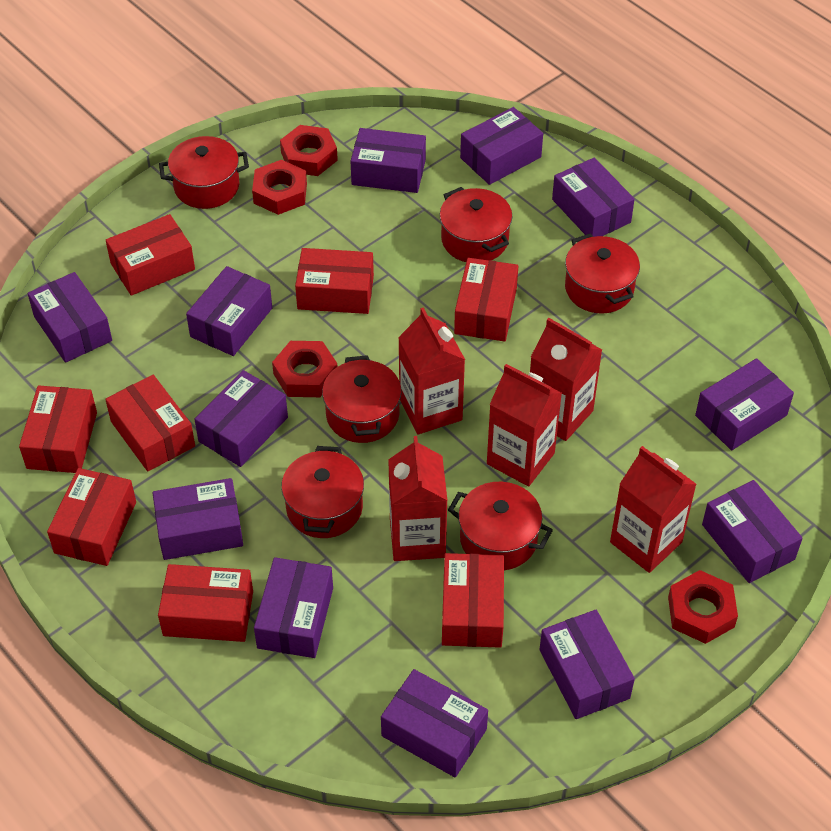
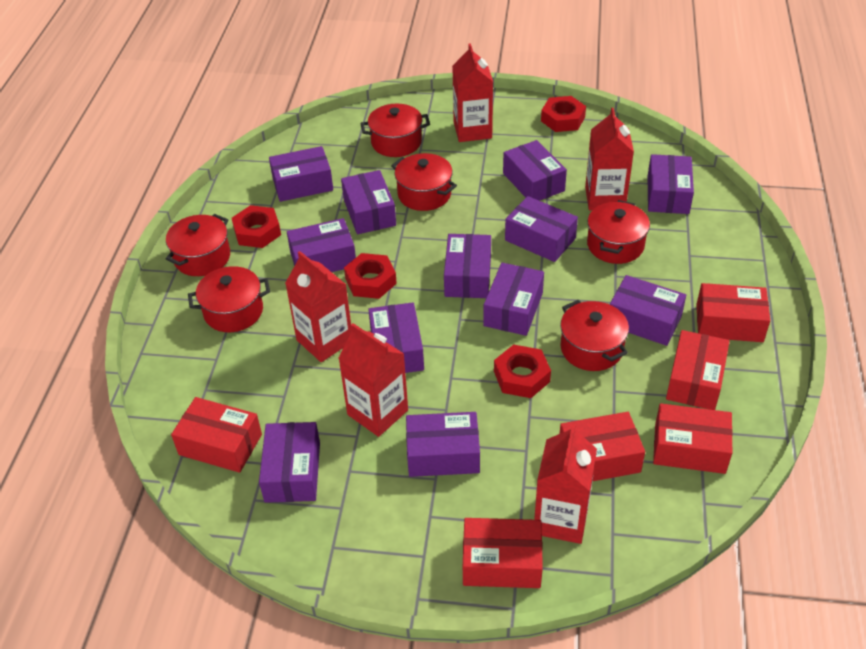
red box: 8 -> 6

